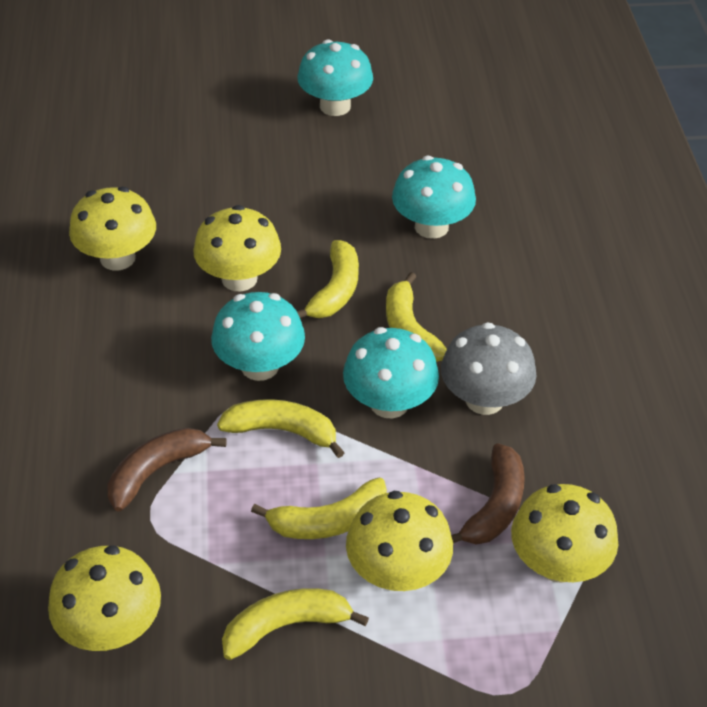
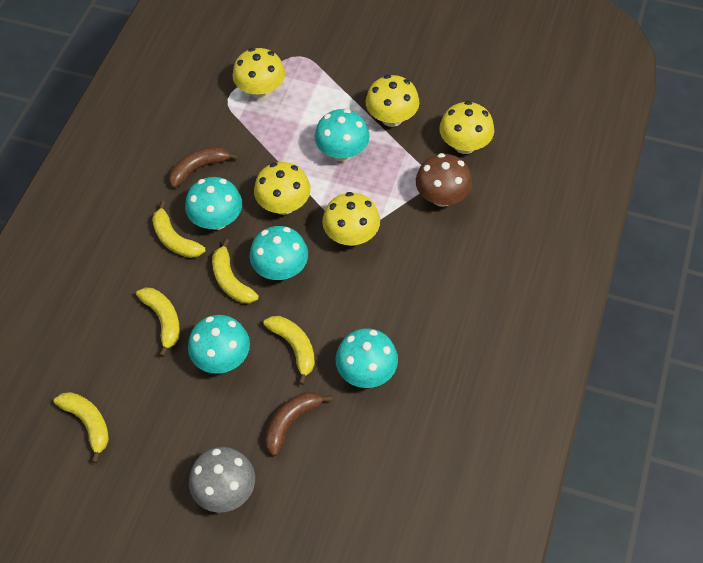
brown mushroom: 0 -> 1
turquoise mushroom: 4 -> 5

